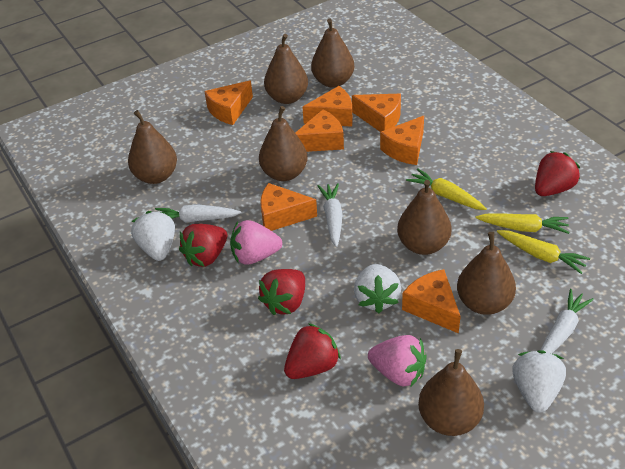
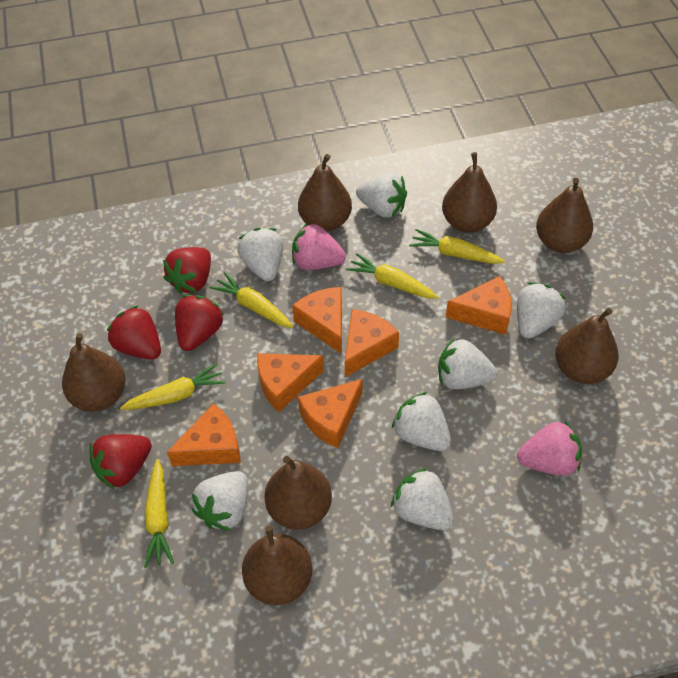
orange cheese: 7 -> 6
white carrot: 3 -> 0
white strawberry: 3 -> 7
yellow carrot: 3 -> 5

